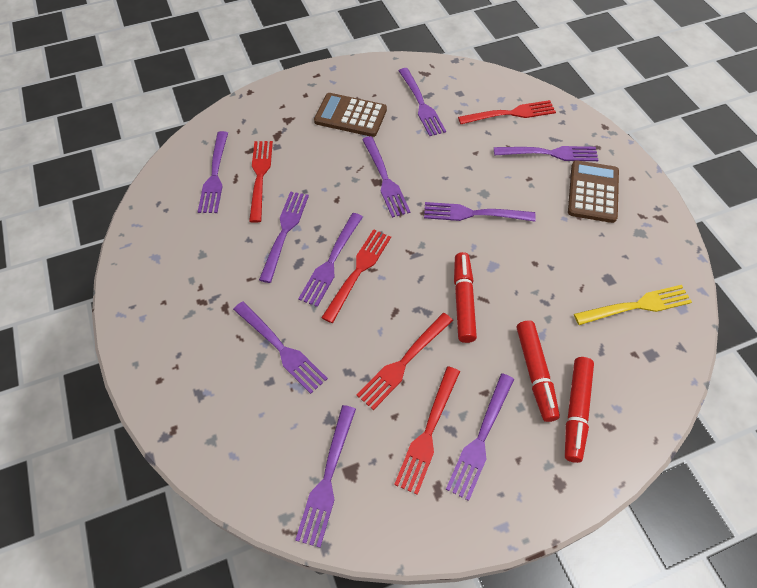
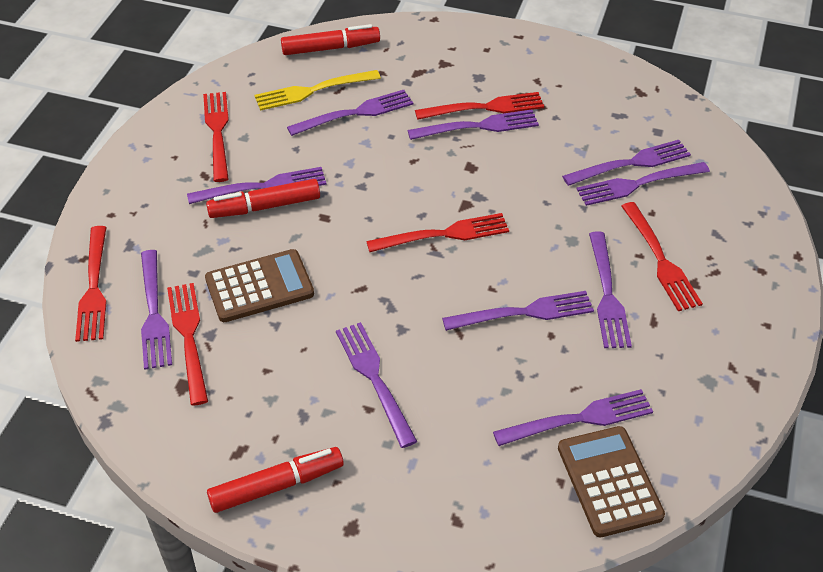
red fork: 5 -> 6

